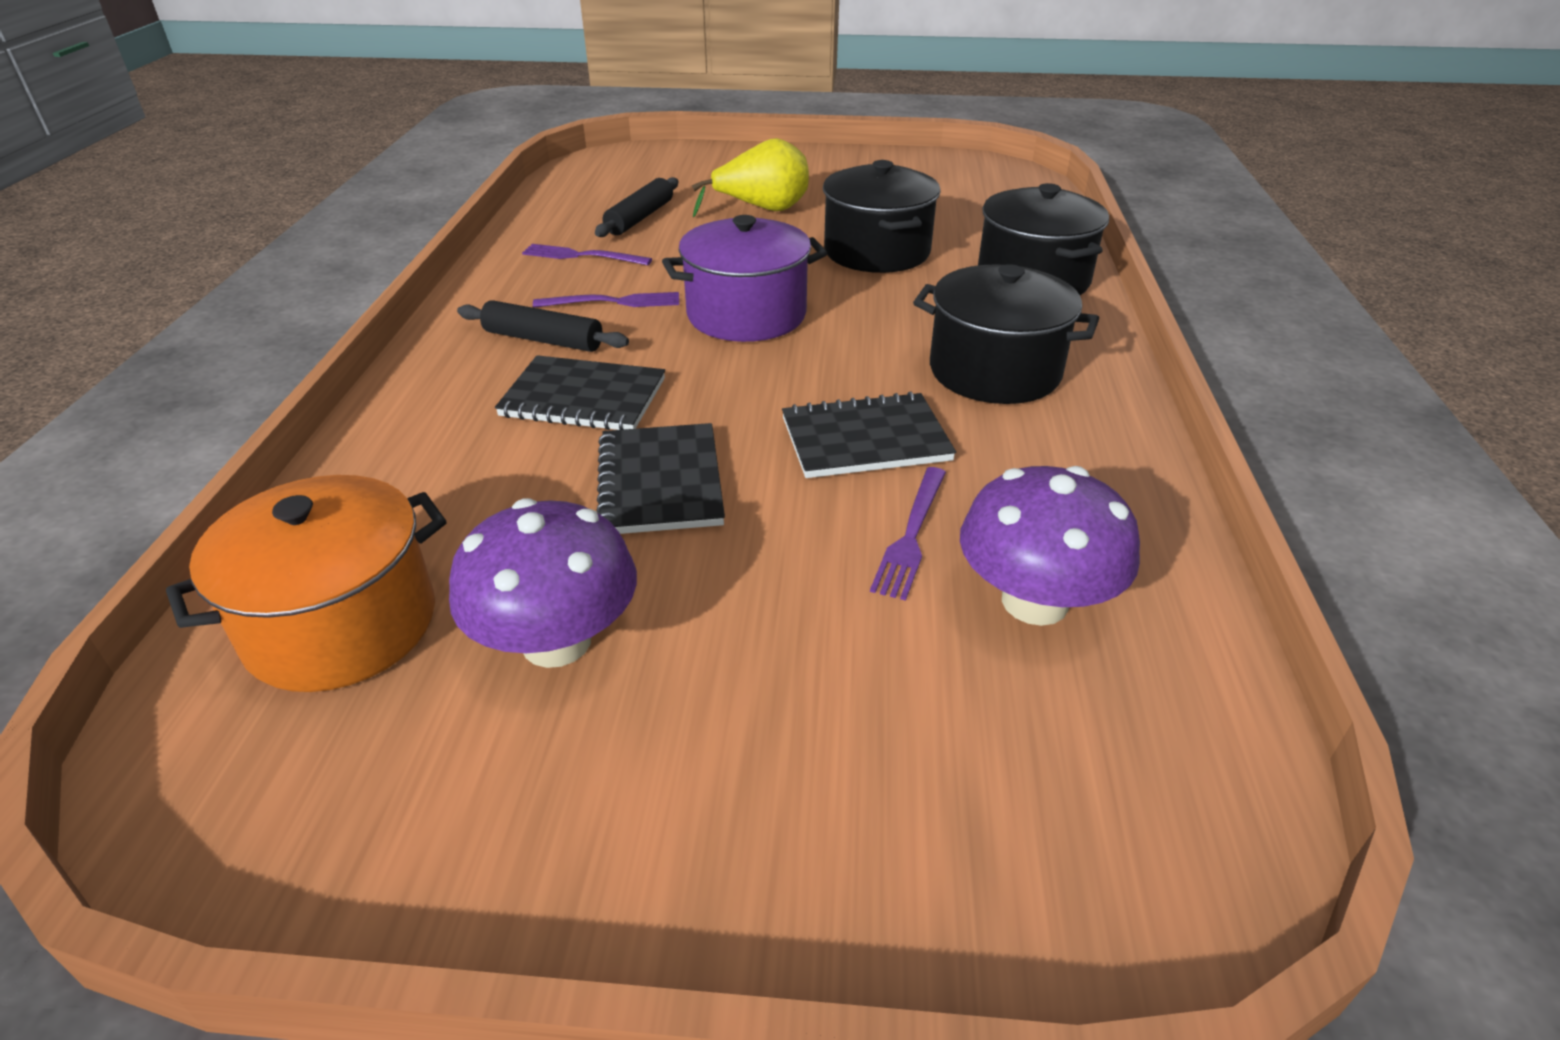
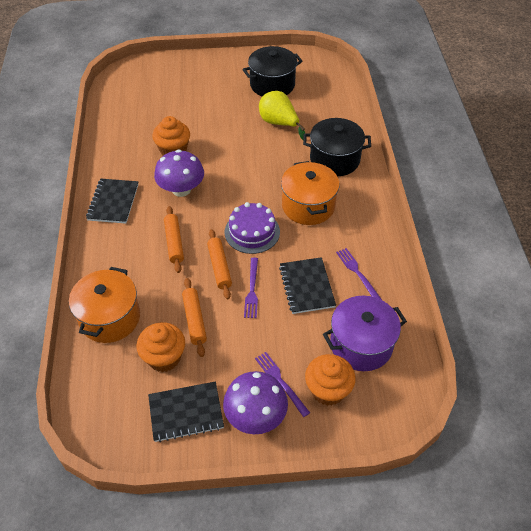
black pot: 3 -> 2
black rolling pin: 2 -> 0
orange cupcake: 0 -> 3
orange pot: 1 -> 2
orange rolling pin: 0 -> 3
purple cake: 0 -> 1

